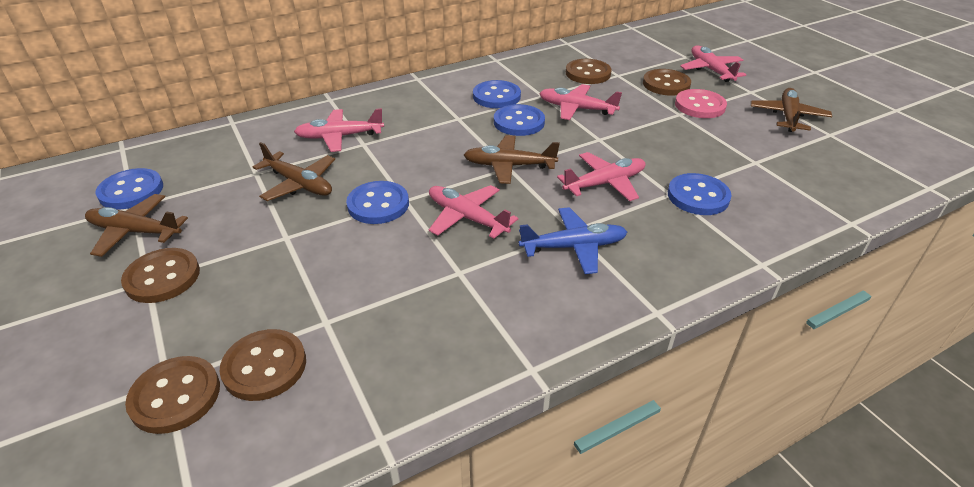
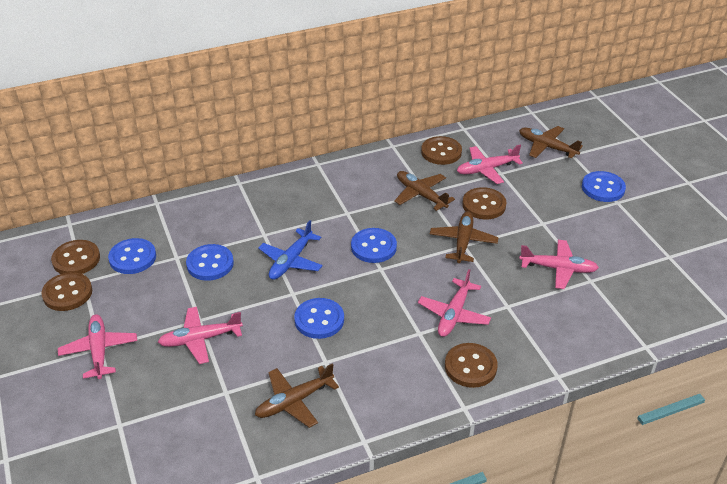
pink button: 1 -> 0

